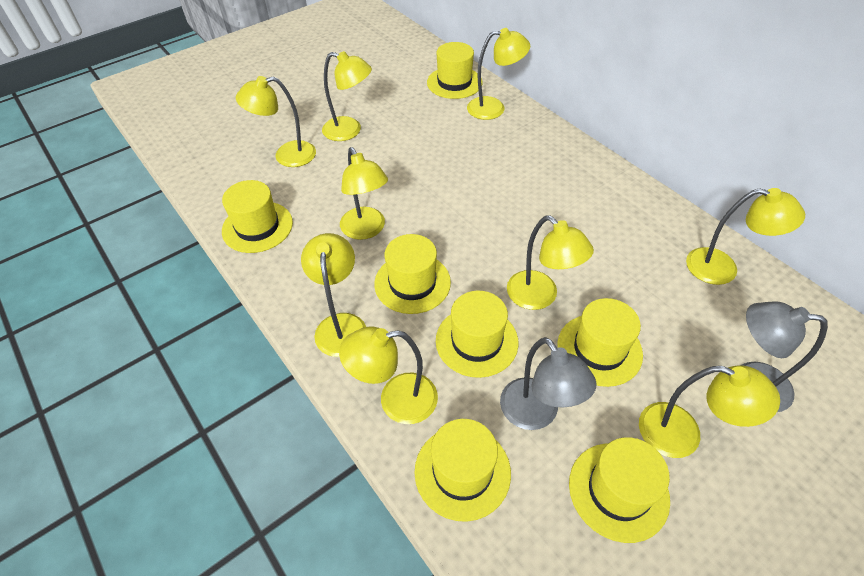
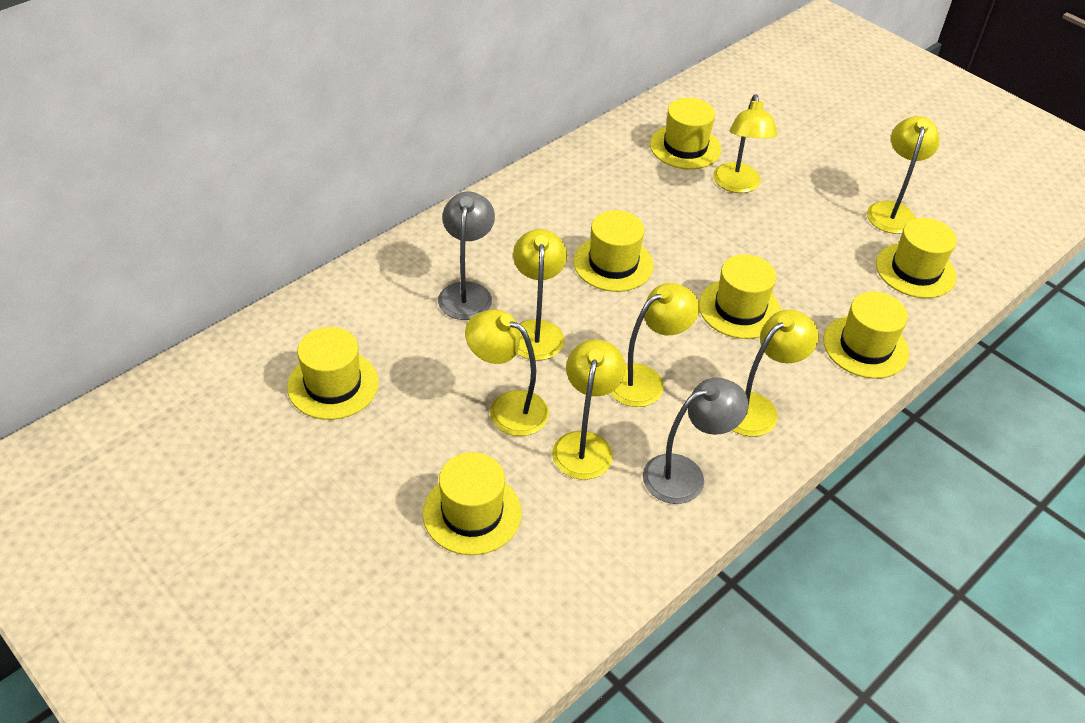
yellow lamp: 9 -> 7

